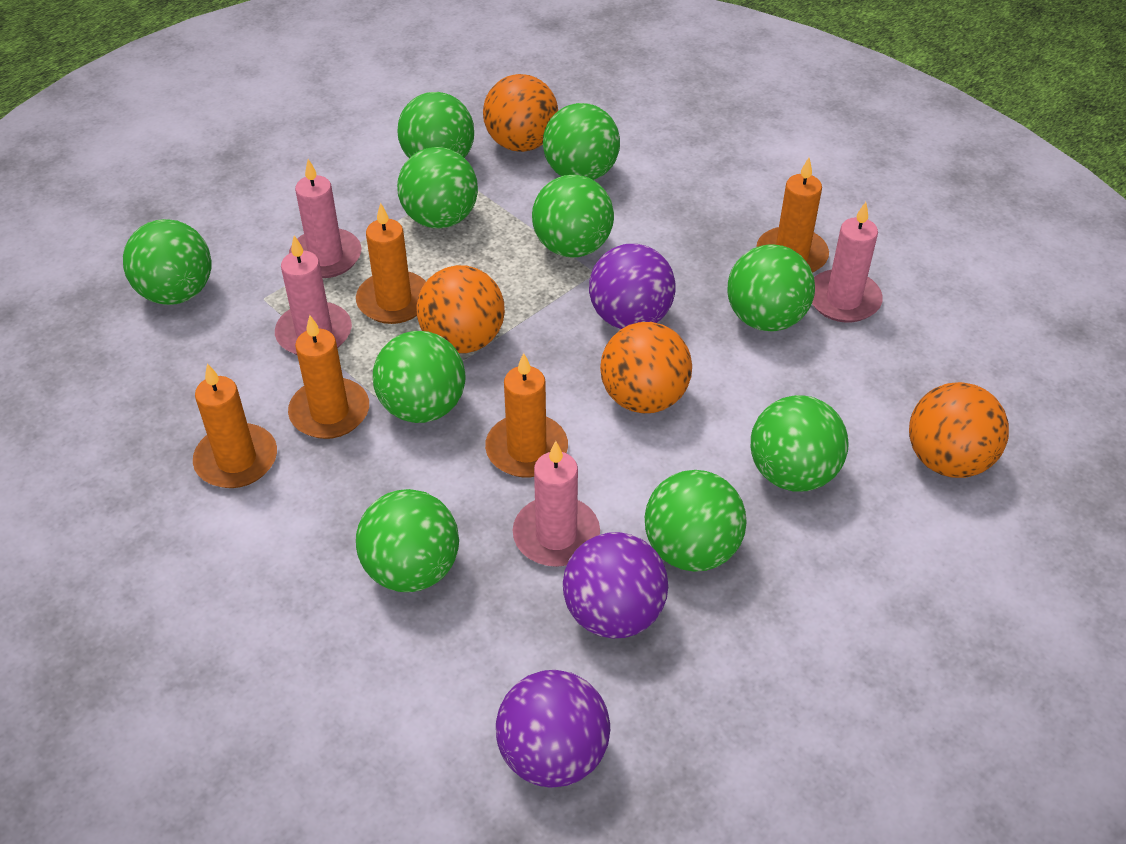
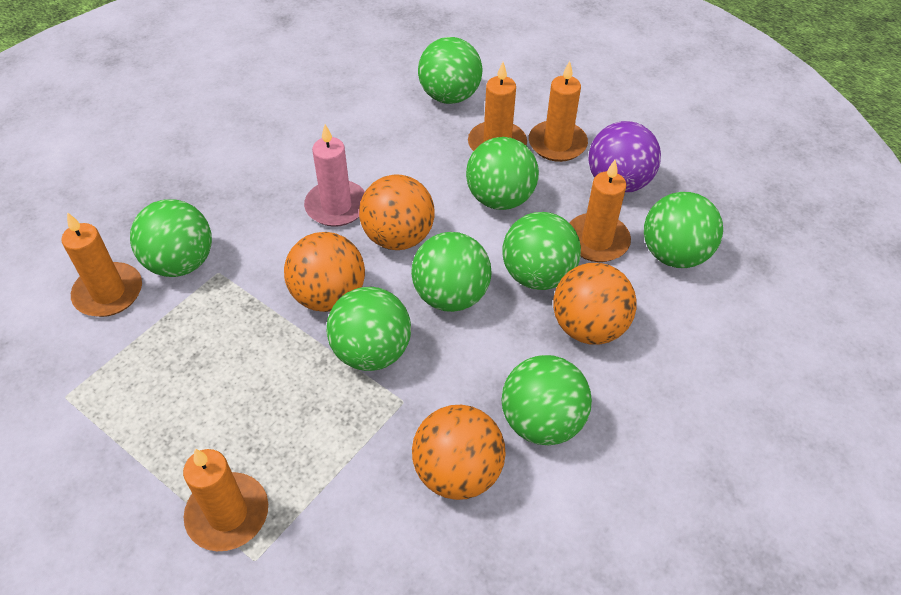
green ball: 10 -> 8
pink candle: 4 -> 1
purple ball: 3 -> 1

